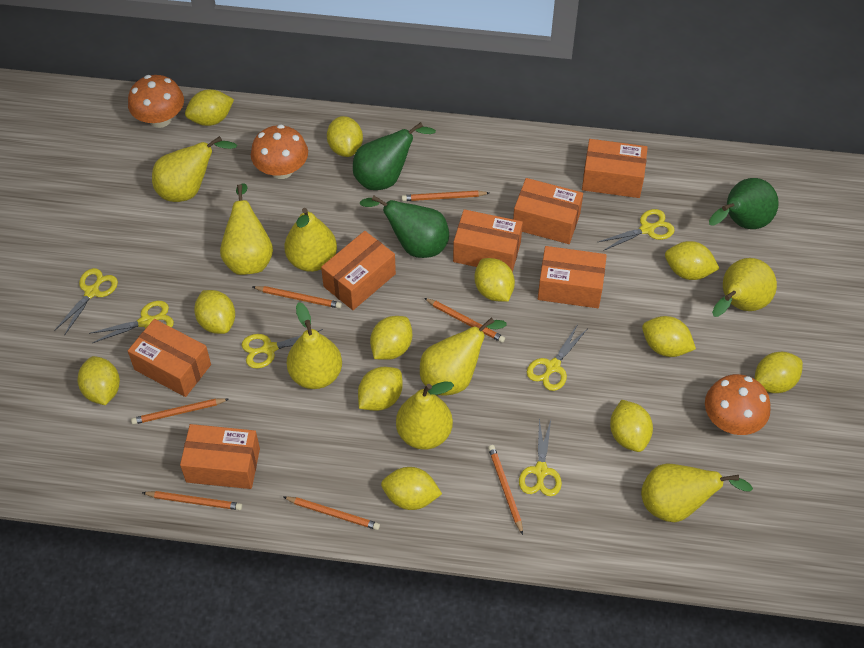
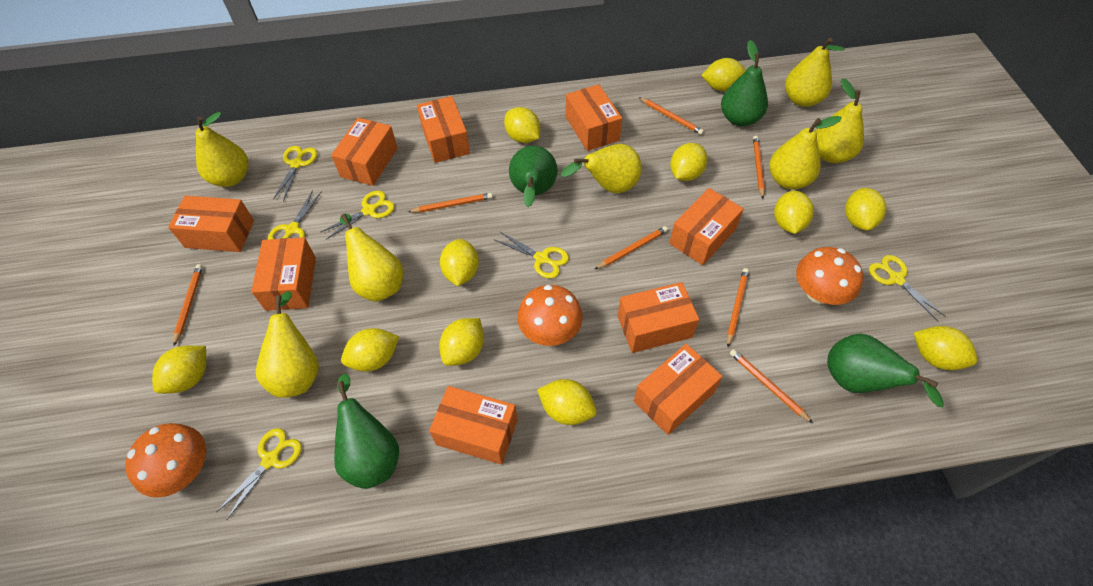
green pear: 3 -> 4
orange box: 7 -> 9
yellow lemon: 12 -> 11
yellow pear: 8 -> 7

